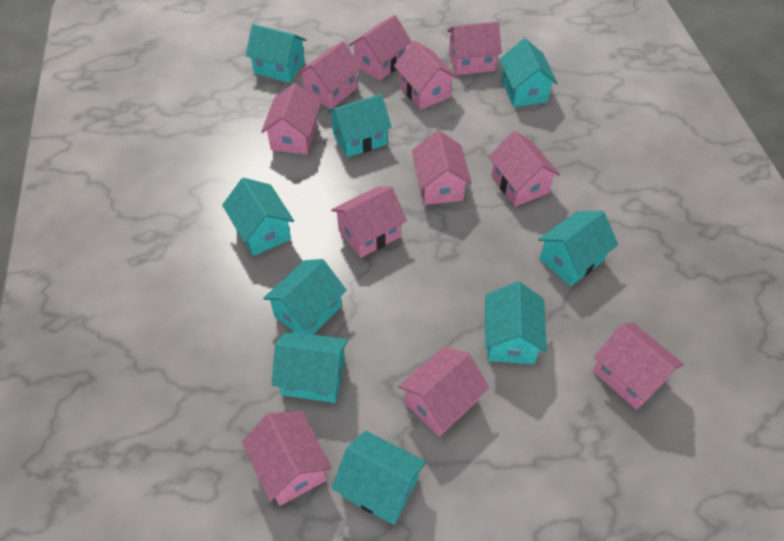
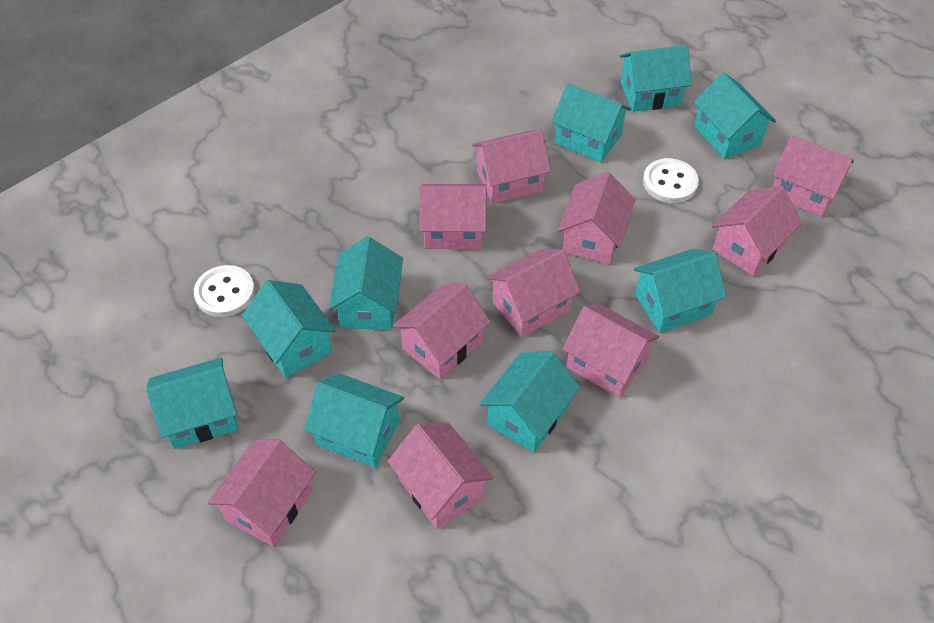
pink house: 11 -> 10
white button: 0 -> 2

